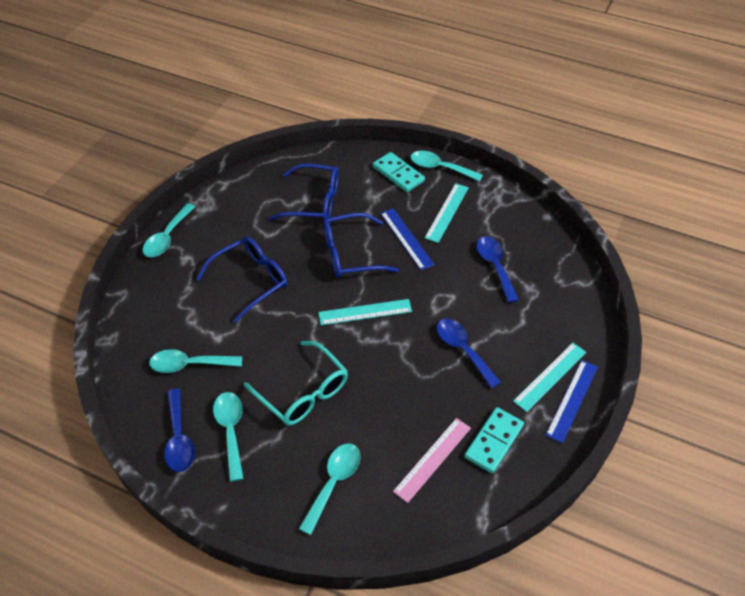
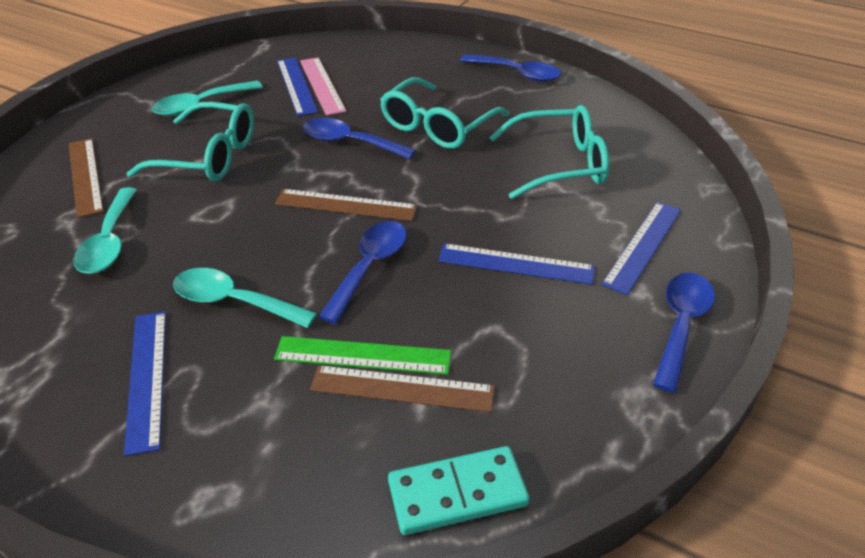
blue glasses: 3 -> 0
blue ruler: 2 -> 4
blue spoon: 3 -> 4
brown ruler: 0 -> 3
green ruler: 0 -> 1
turquoise domino: 2 -> 1
turquoise glasses: 1 -> 3
turquoise ruler: 3 -> 0
turquoise spoon: 5 -> 3

